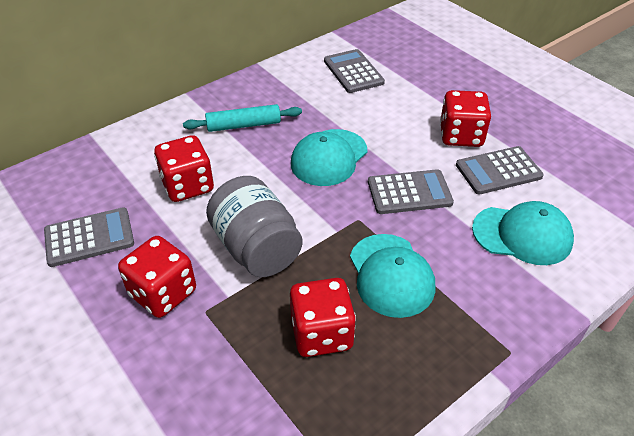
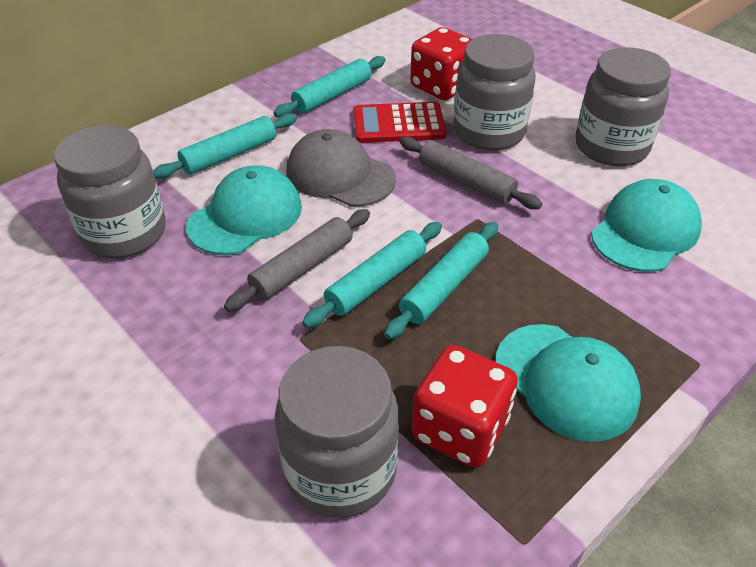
grey calculator: 4 -> 0
grey cap: 0 -> 1
grey jar: 1 -> 4
grey rolling pin: 0 -> 2
red calculator: 0 -> 1
red dice: 4 -> 2
turquoise rolling pin: 1 -> 4

